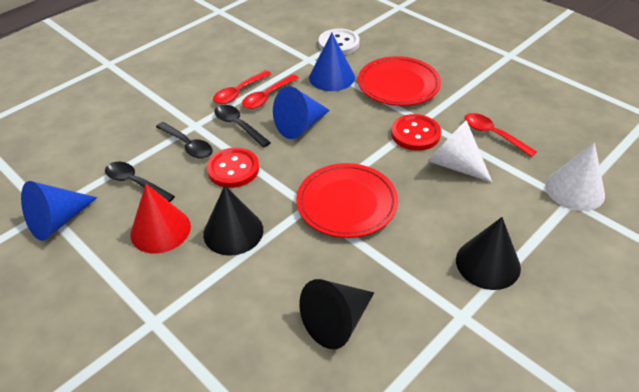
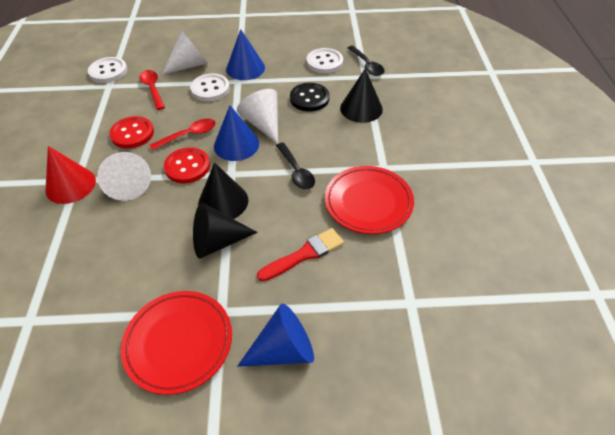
black button: 0 -> 1
black spoon: 3 -> 2
red brush: 0 -> 1
red spoon: 3 -> 2
white button: 1 -> 3
white cone: 2 -> 3

